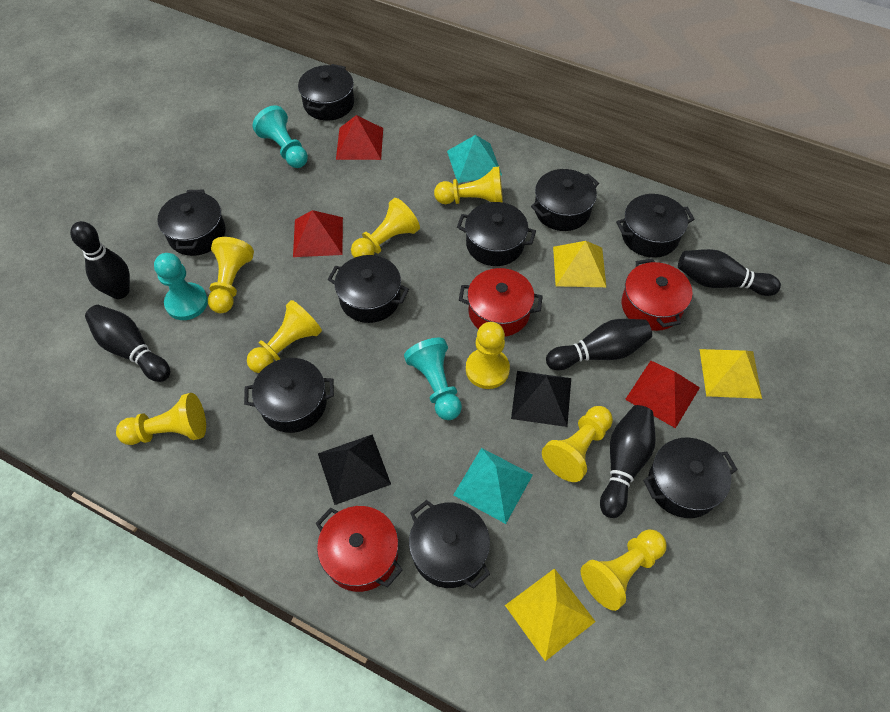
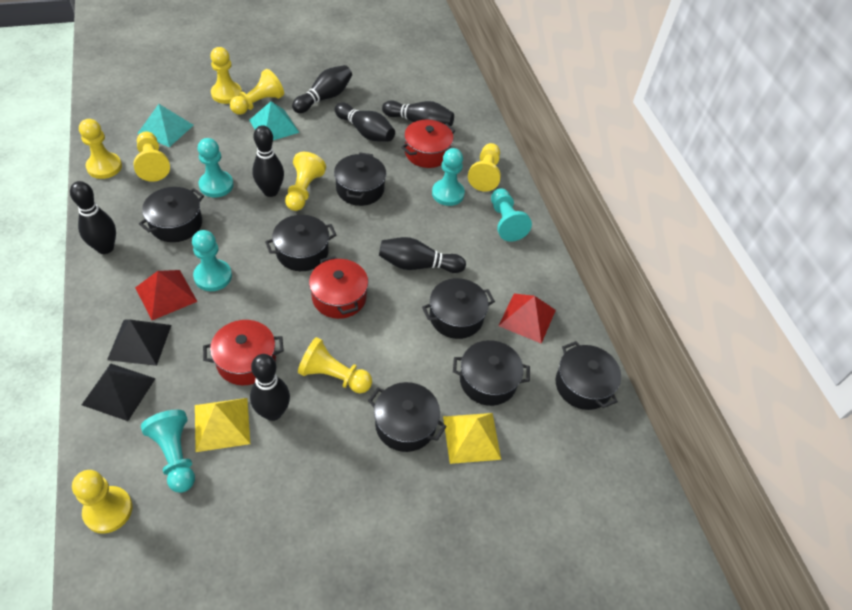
black bowling pin: 5 -> 7
black pot: 9 -> 7
red pyramid: 3 -> 2
turquoise pawn: 3 -> 5
yellow pyramid: 3 -> 2

